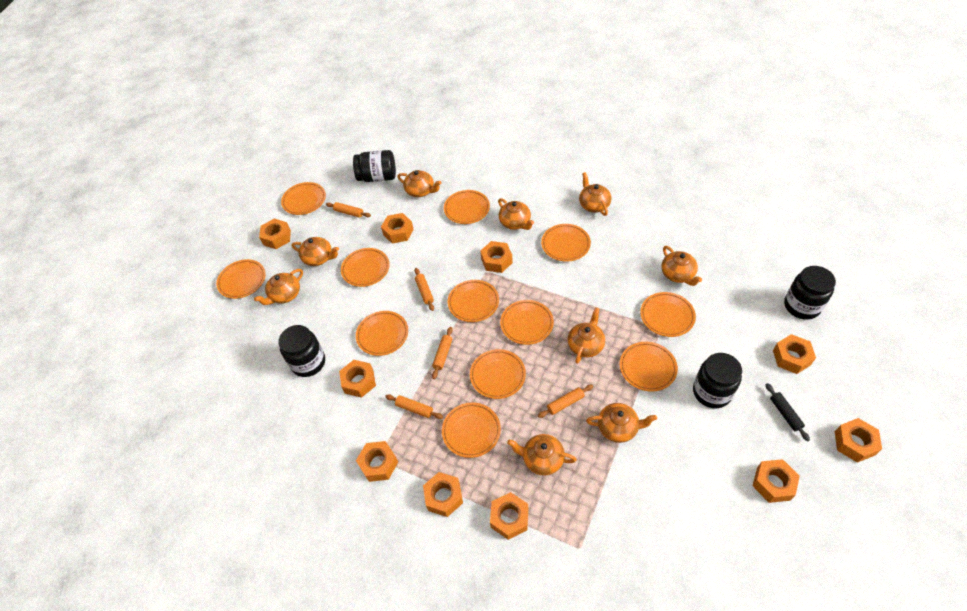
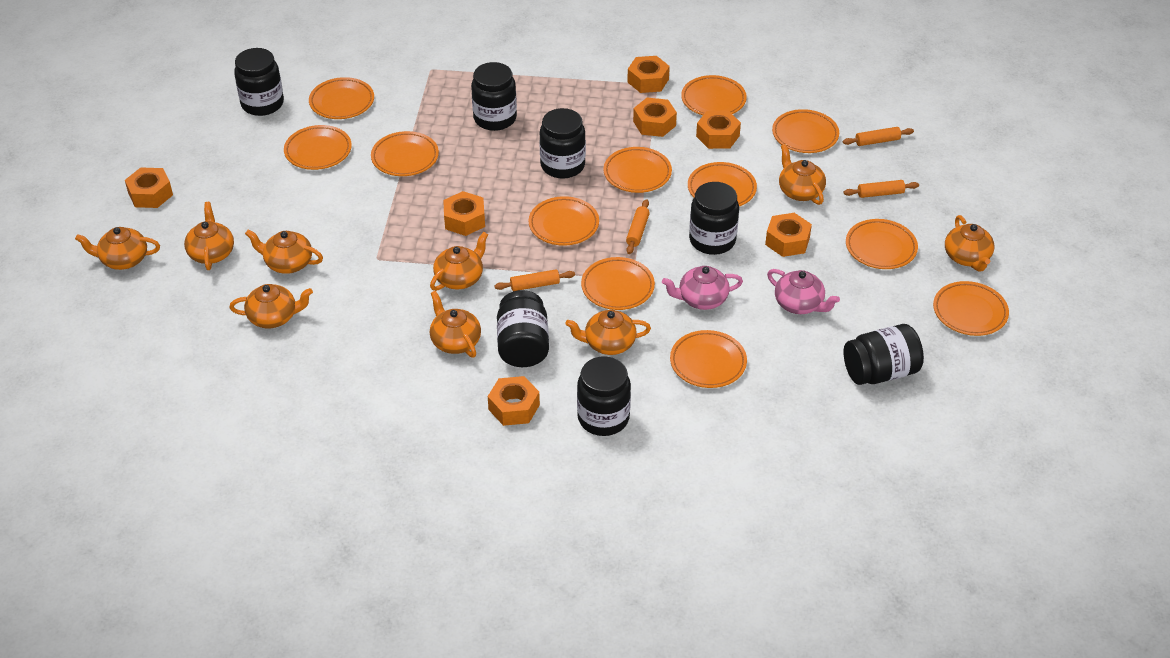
black jar: 4 -> 7
black rolling pin: 1 -> 0
orange nut: 10 -> 7
orange rolling pin: 5 -> 4
pink teapot: 0 -> 2

